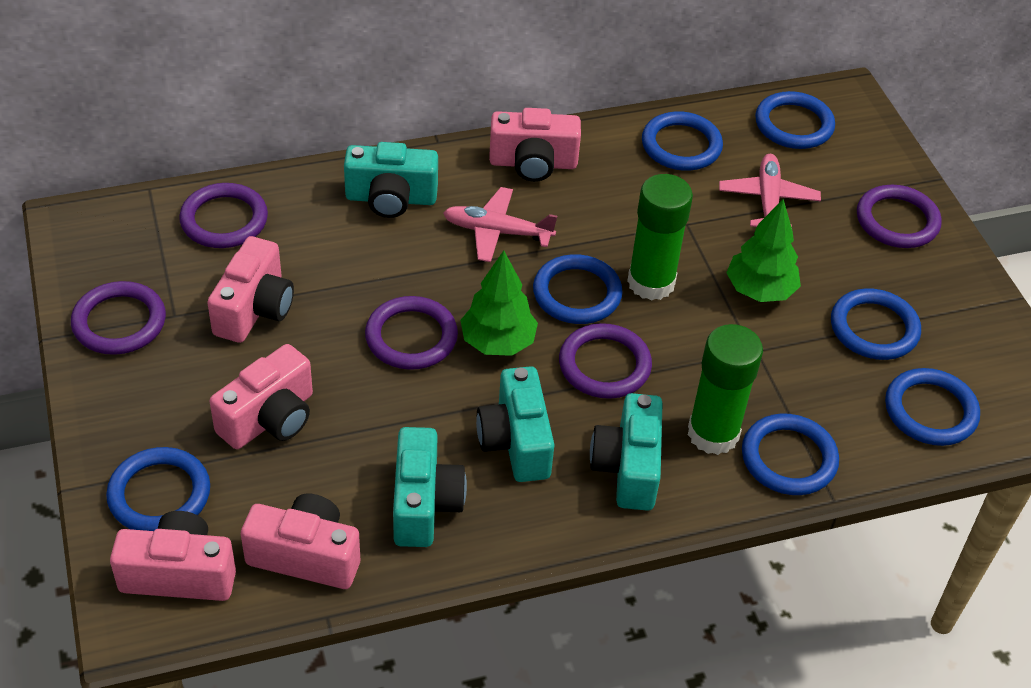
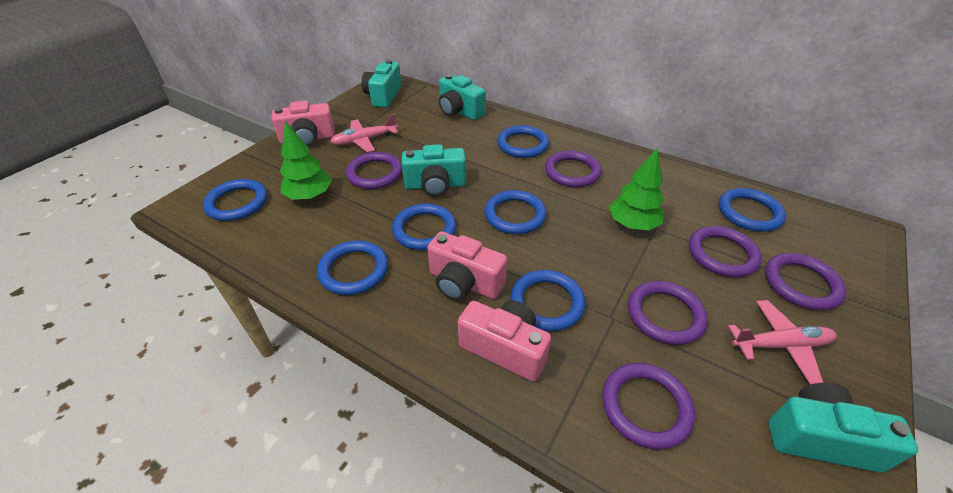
green glue stick: 2 -> 0
pink camera: 5 -> 3
purple ring: 5 -> 6

